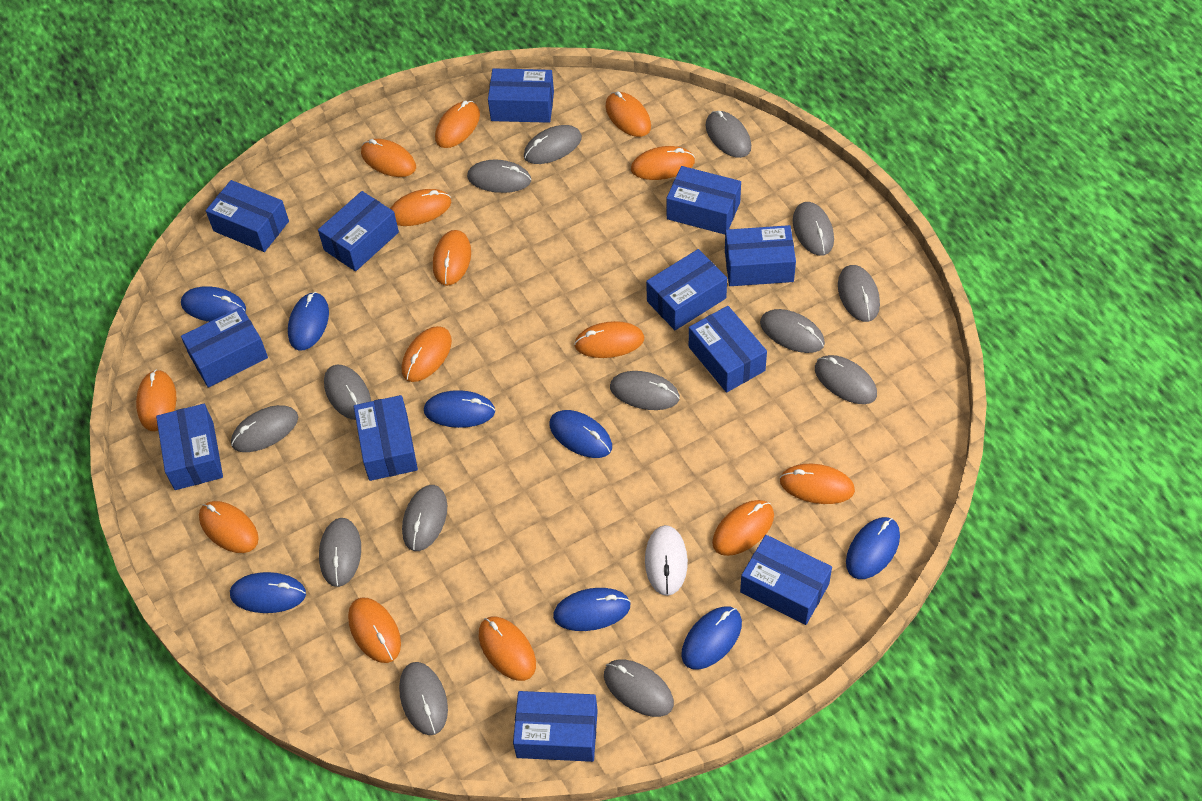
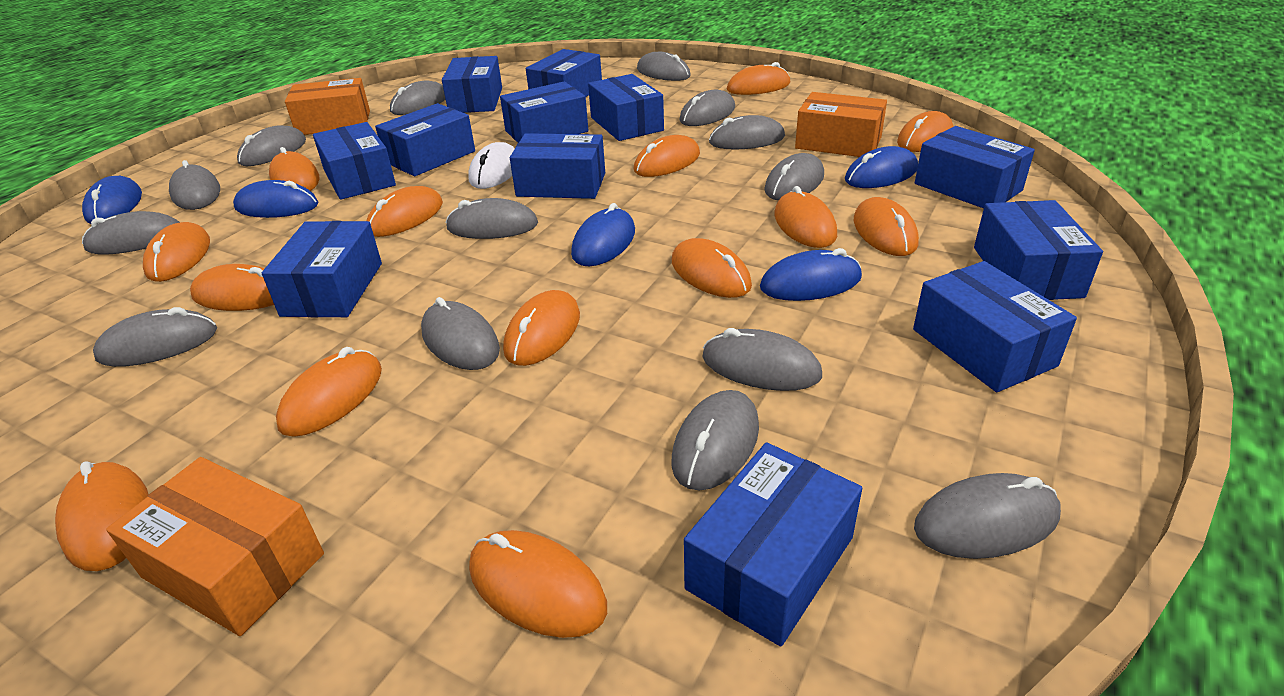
blue mouse: 8 -> 5
orange box: 0 -> 3

